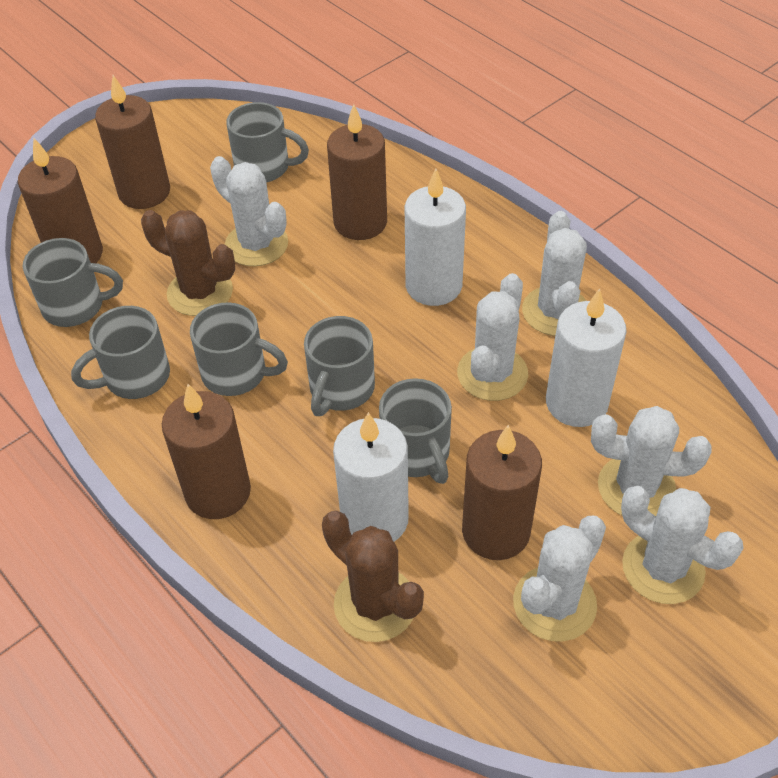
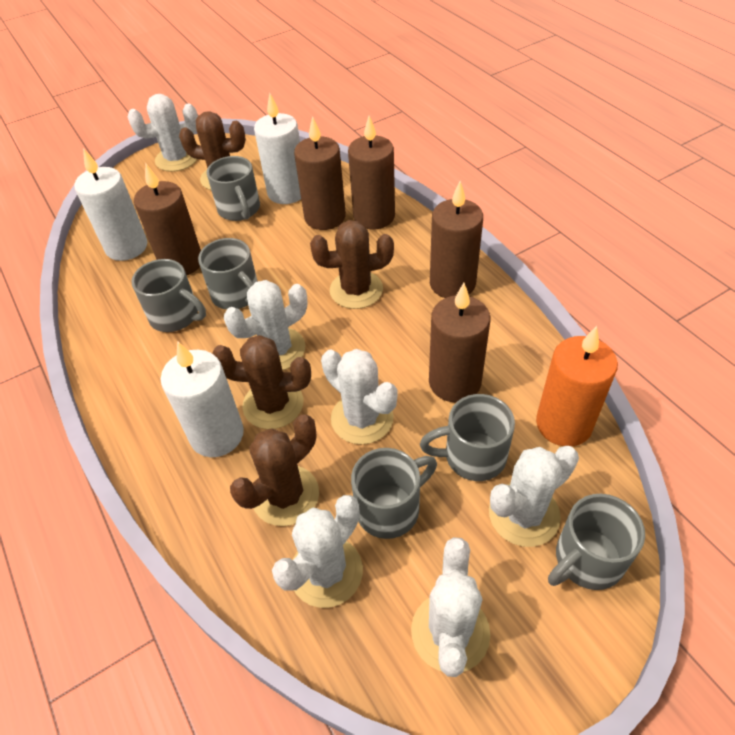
brown cactus: 2 -> 4
orange candle: 0 -> 1

